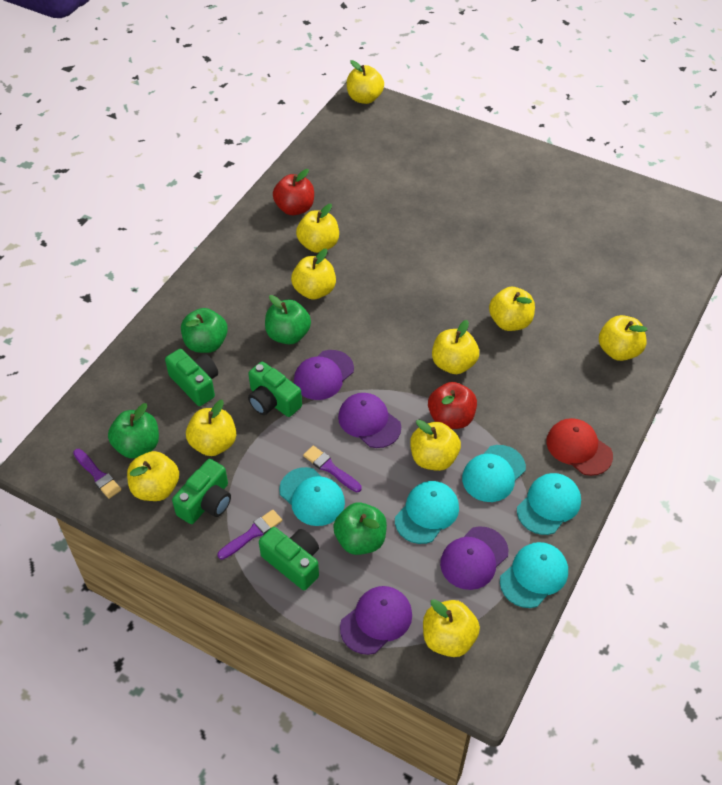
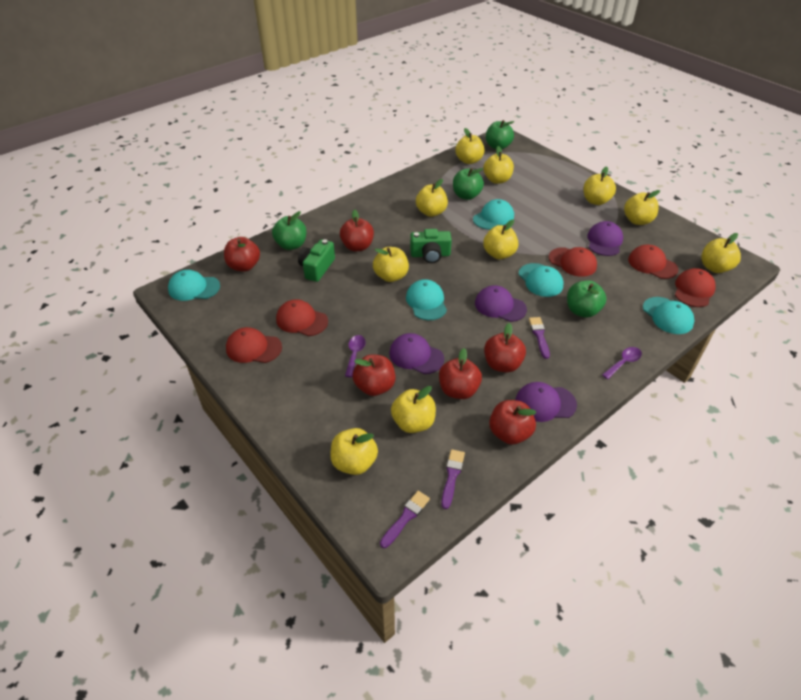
green camera: 4 -> 2
purple spoon: 0 -> 2
red apple: 2 -> 6
red cap: 1 -> 5

